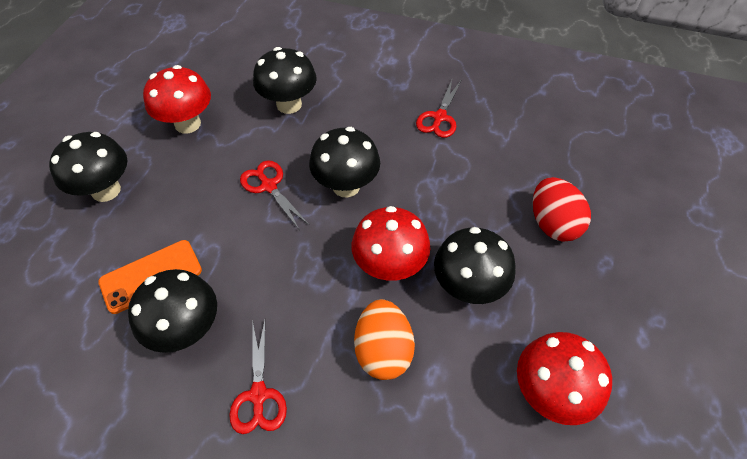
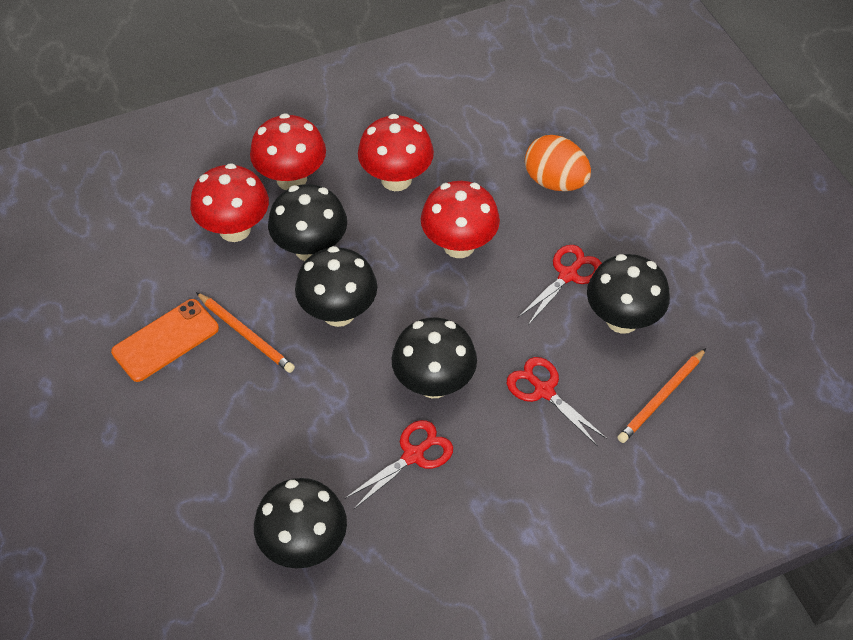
orange pencil: 0 -> 2
red egg: 1 -> 0
red mushroom: 3 -> 4

